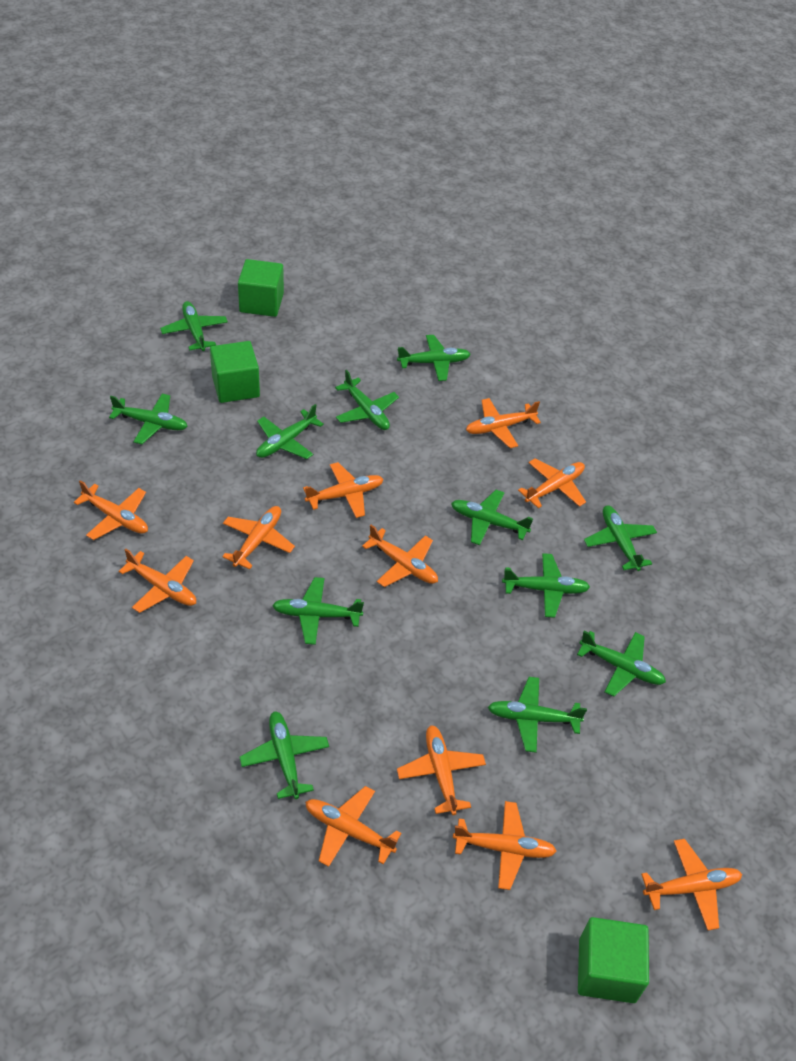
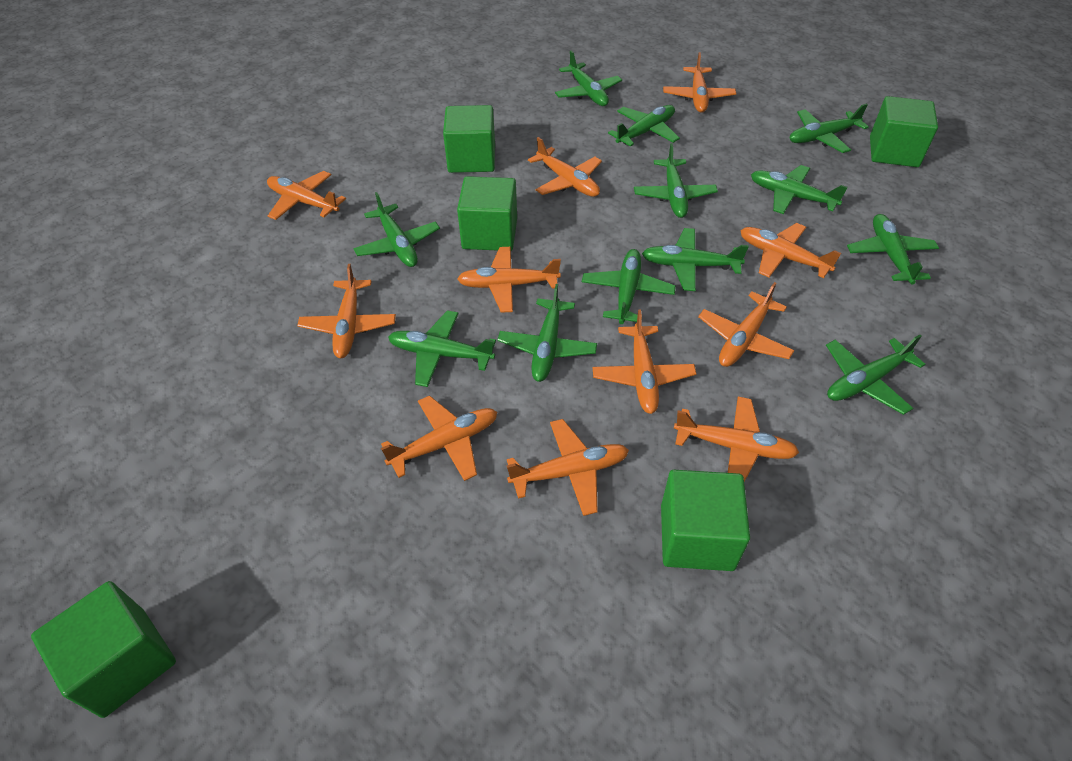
green cube: 3 -> 5

